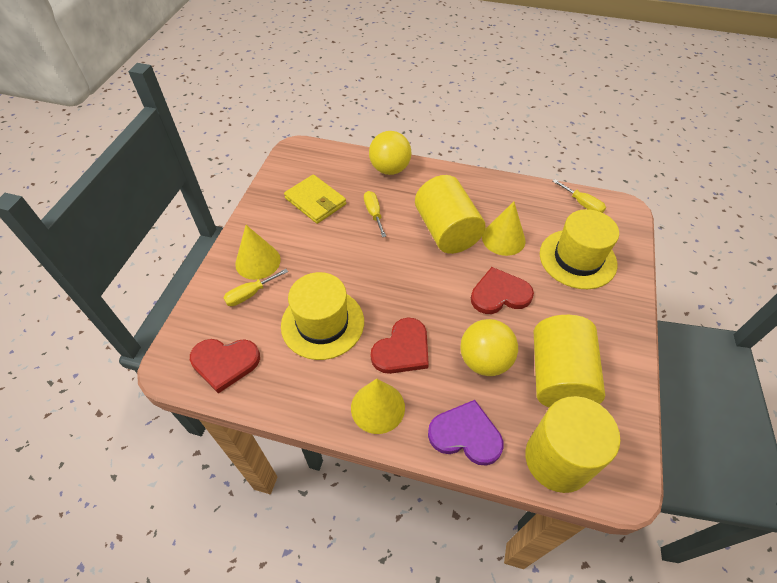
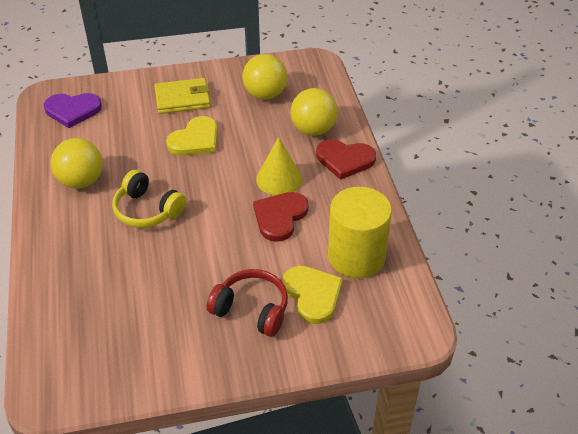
red headphones: 0 -> 1
red heart: 3 -> 2
yellow ball: 2 -> 3
yellow cone: 3 -> 1
yellow cylinder: 3 -> 1
yellow hat: 2 -> 0
yellow headphones: 0 -> 1
yellow heart: 0 -> 2
yellow screwdriver: 3 -> 0

